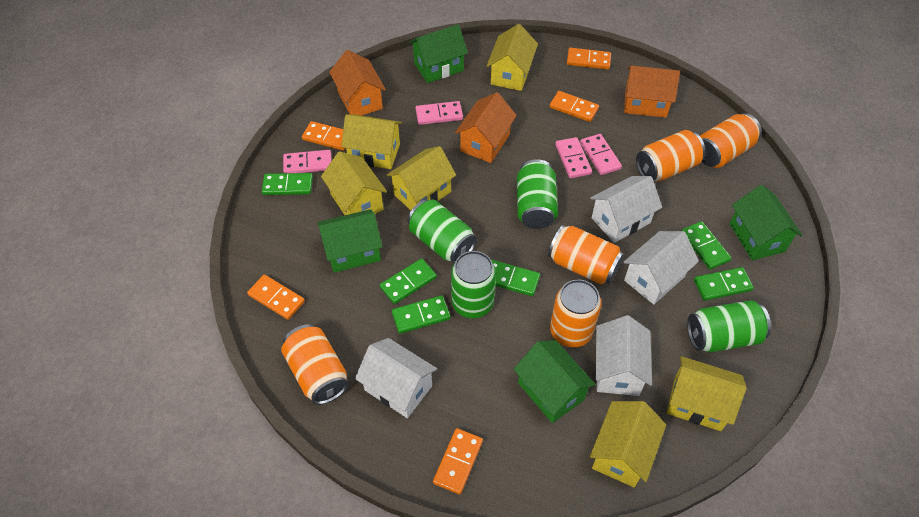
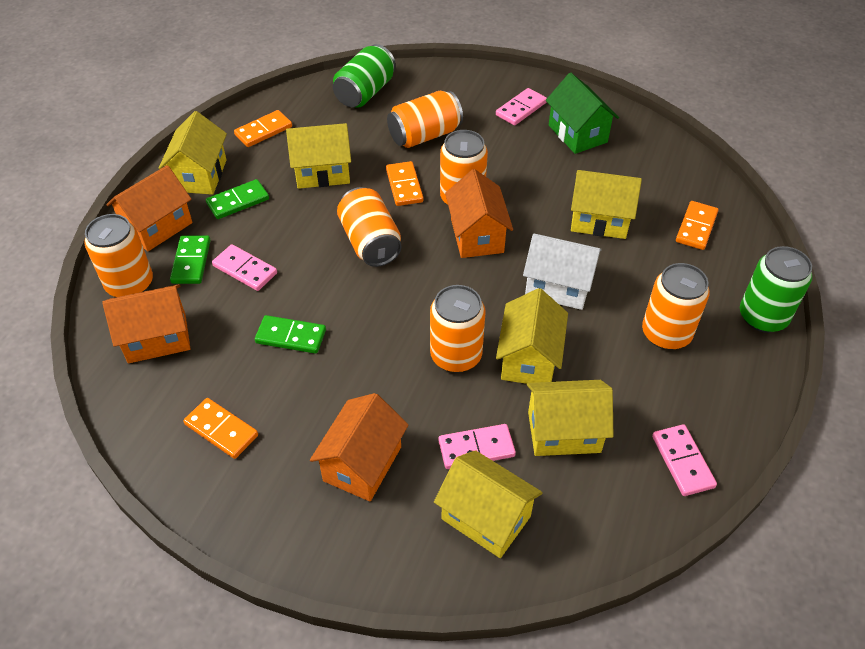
green can: 4 -> 2
green domino: 6 -> 3
green house: 4 -> 1
orange can: 5 -> 6
orange domino: 5 -> 4
orange house: 3 -> 4
white house: 4 -> 1

